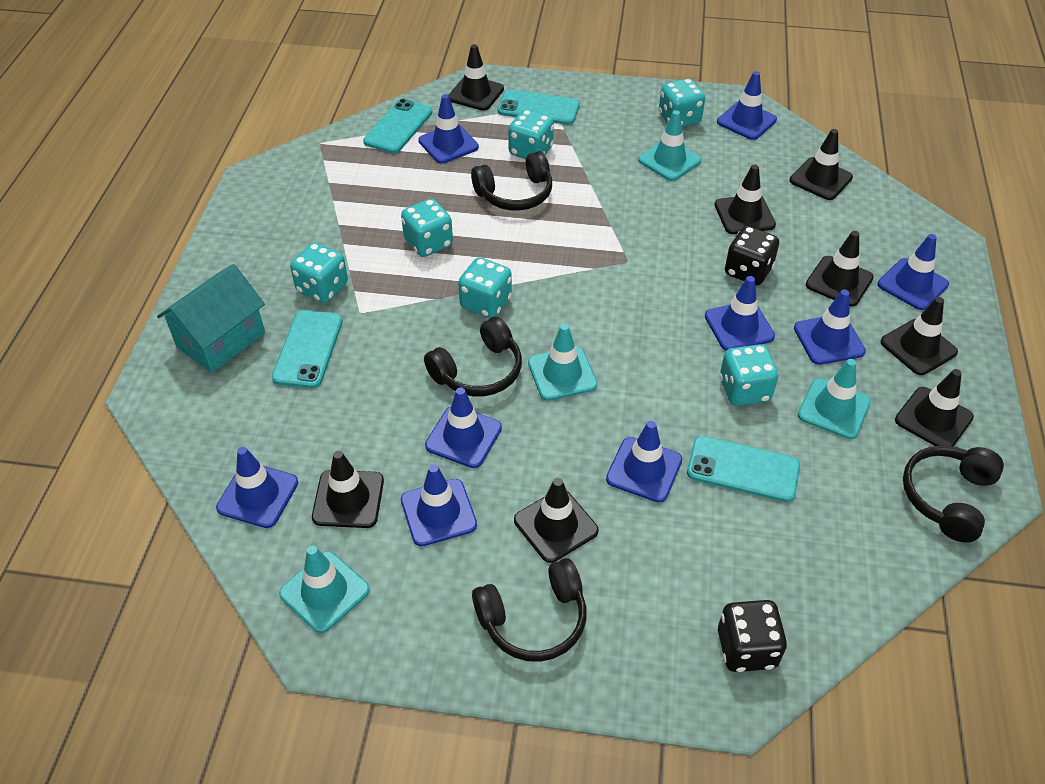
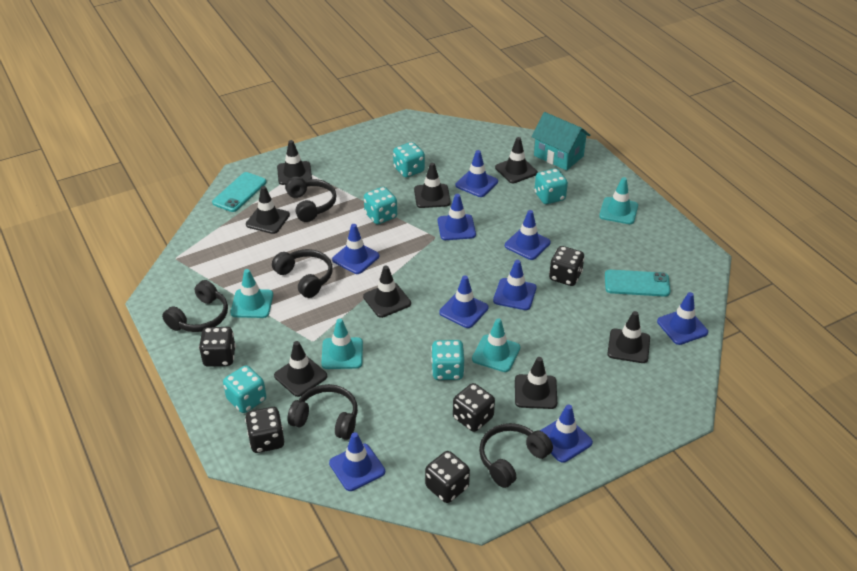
black dice: 2 -> 5
black headphones: 4 -> 5
turquoise dice: 6 -> 5
turquoise phone: 4 -> 2

